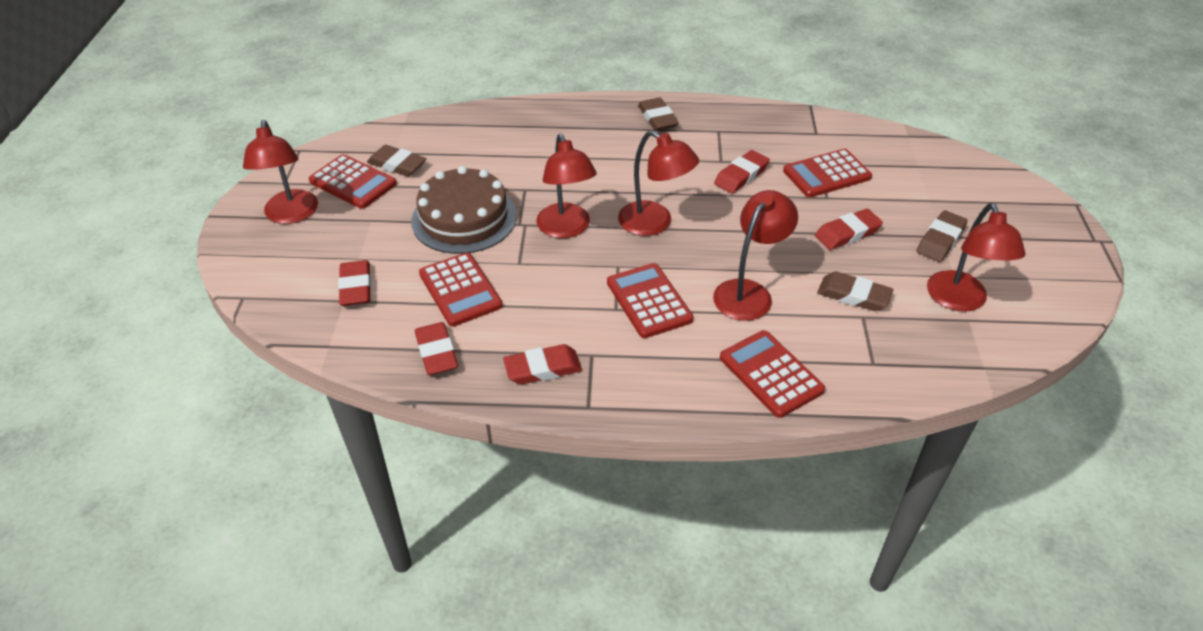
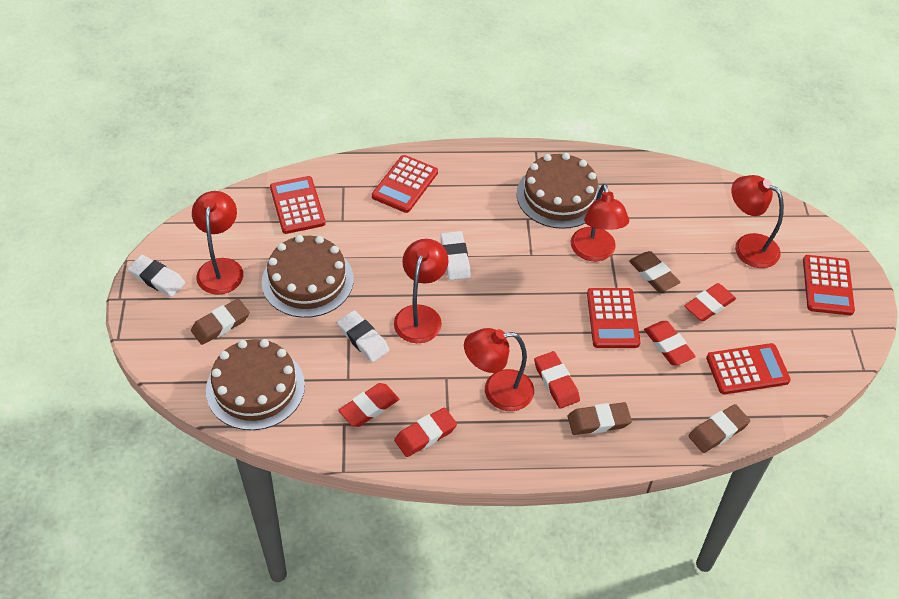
brown cake: 1 -> 3
white eraser: 0 -> 3

